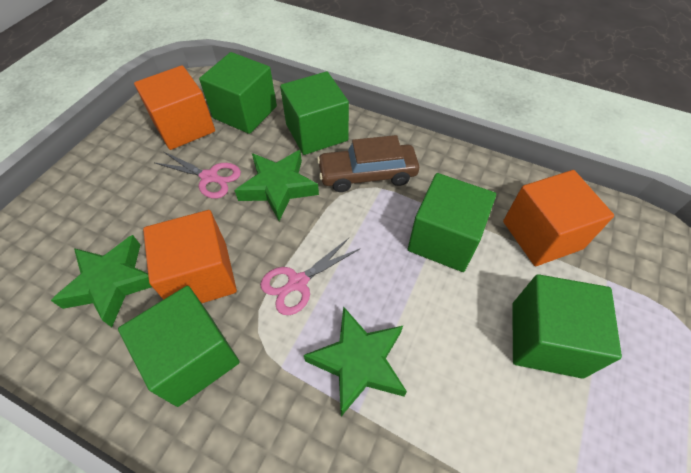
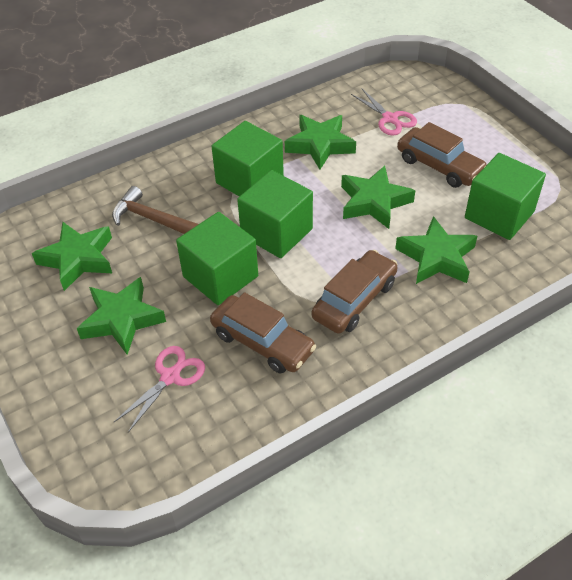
brown car: 1 -> 3
brown hammer: 0 -> 1
green cube: 5 -> 4
green star: 3 -> 5
orange cube: 3 -> 0

